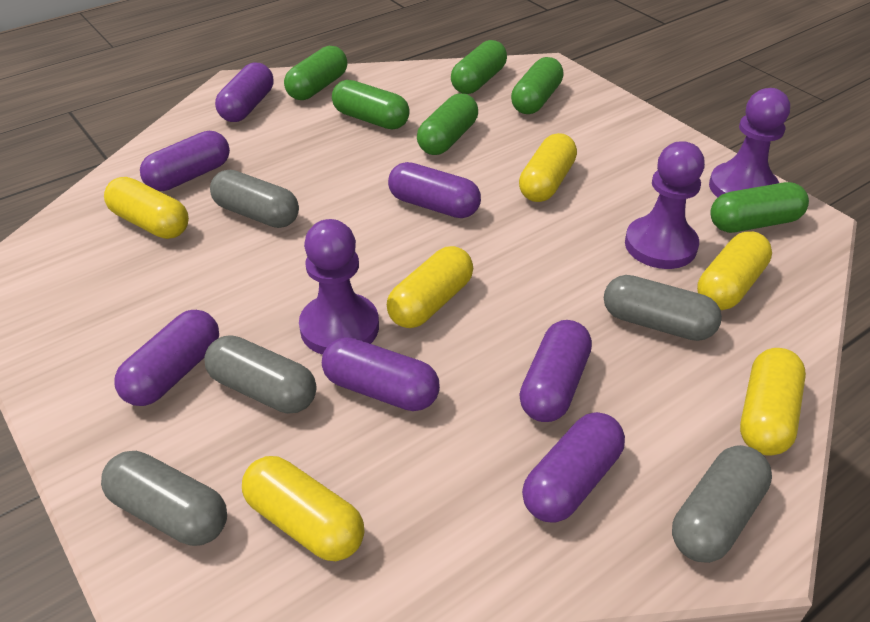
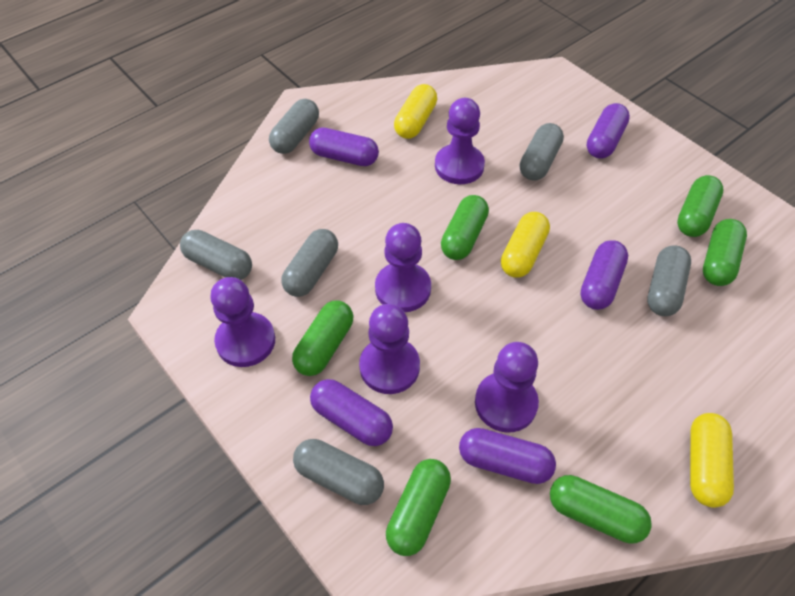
grey capsule: 5 -> 6
purple capsule: 7 -> 5
purple pawn: 3 -> 5
yellow capsule: 6 -> 3

